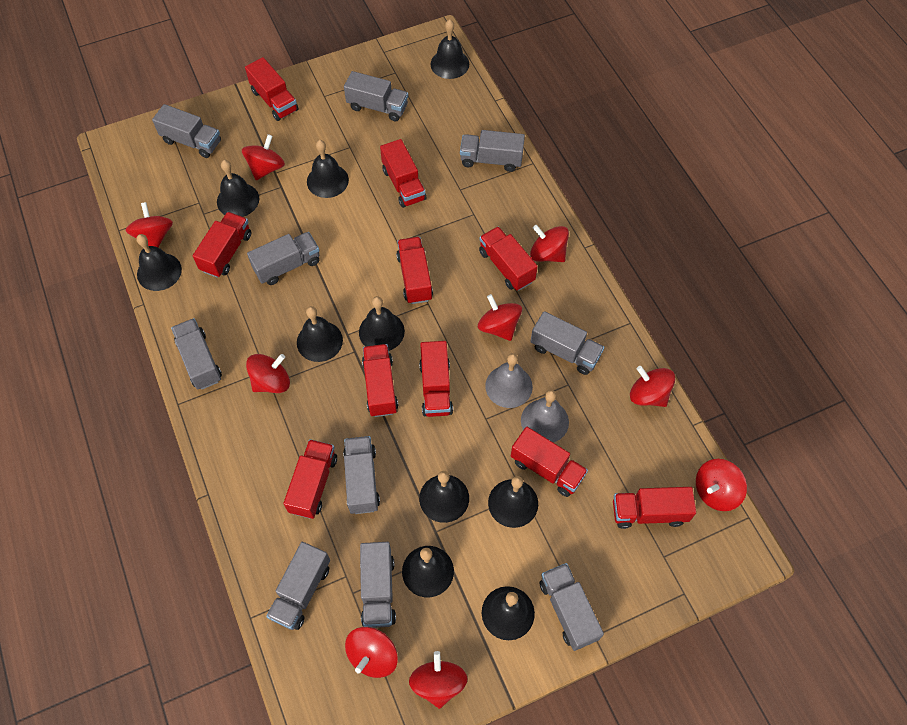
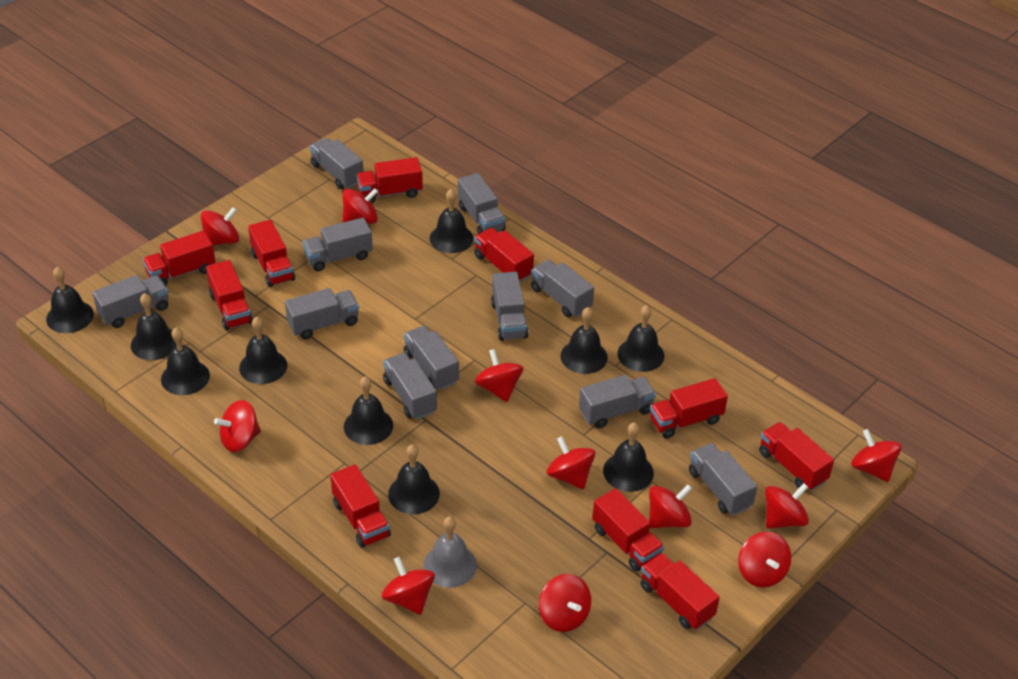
grey bell: 2 -> 1
grey truck: 10 -> 11
red spinning top: 9 -> 11

